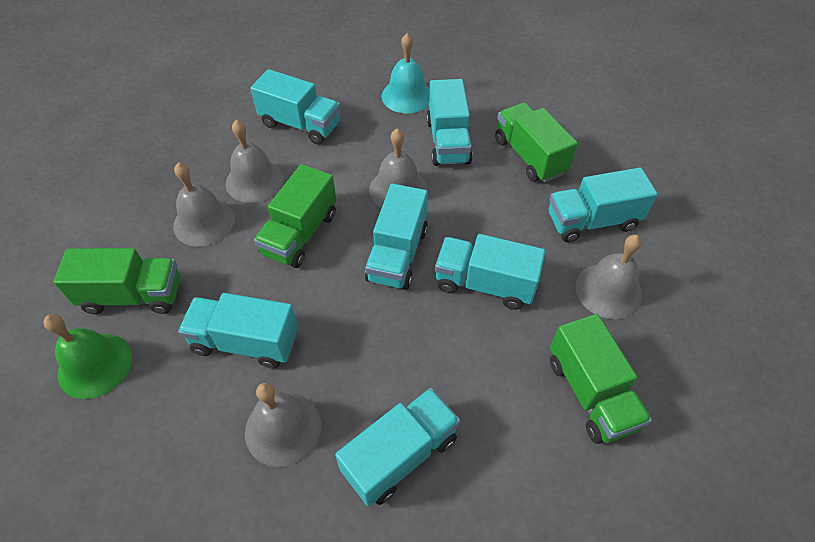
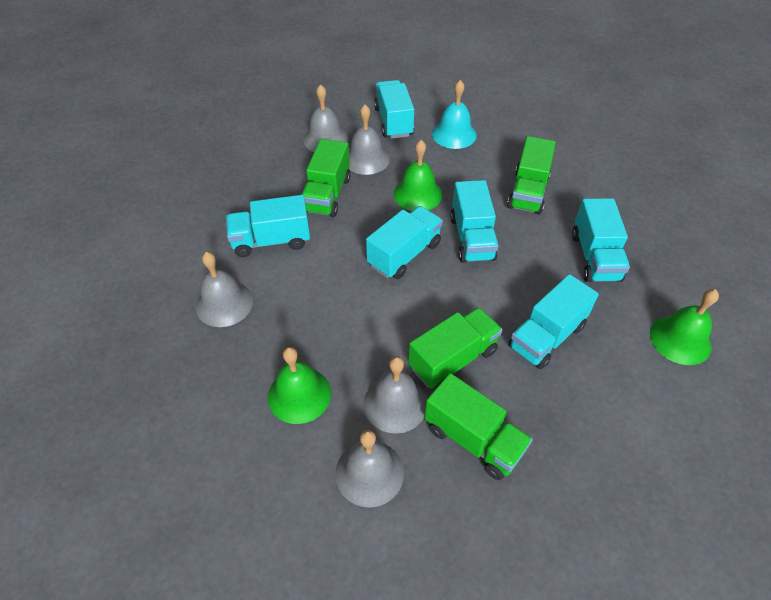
green bell: 1 -> 3
turquoise truck: 7 -> 6

